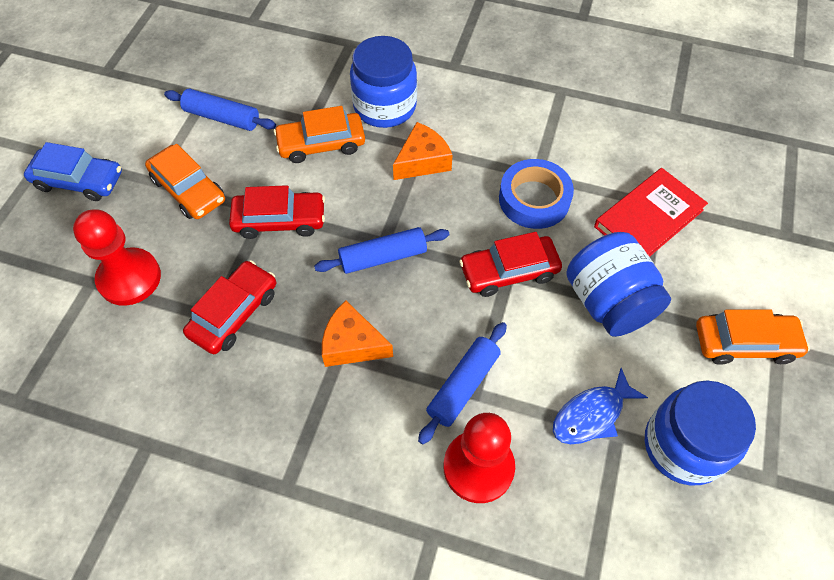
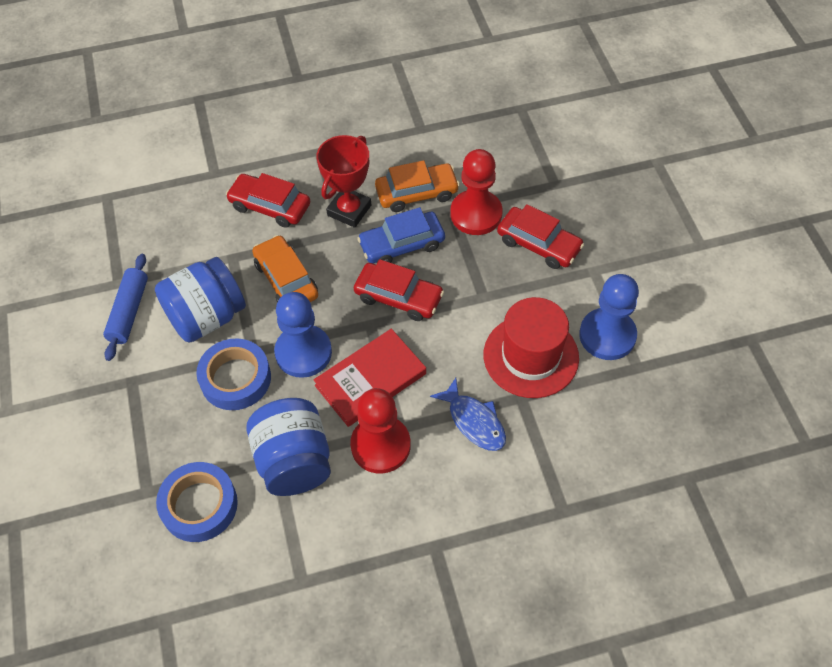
blue jar: 3 -> 2
blue pawn: 0 -> 2
blue rolling pin: 3 -> 1
blue tape: 1 -> 2
orange car: 3 -> 2
orange cheese: 2 -> 0
red hat: 0 -> 1
red trophy: 0 -> 1

